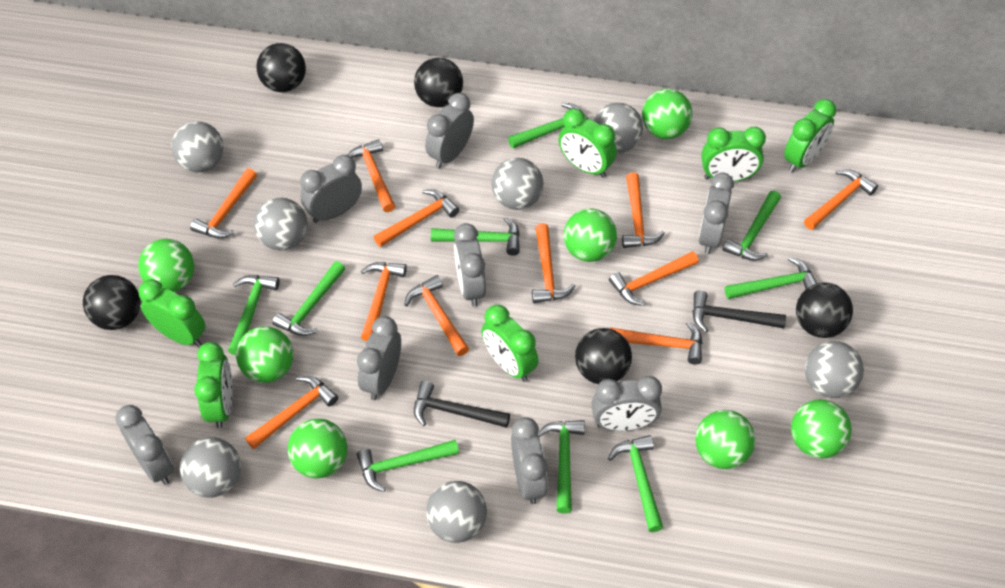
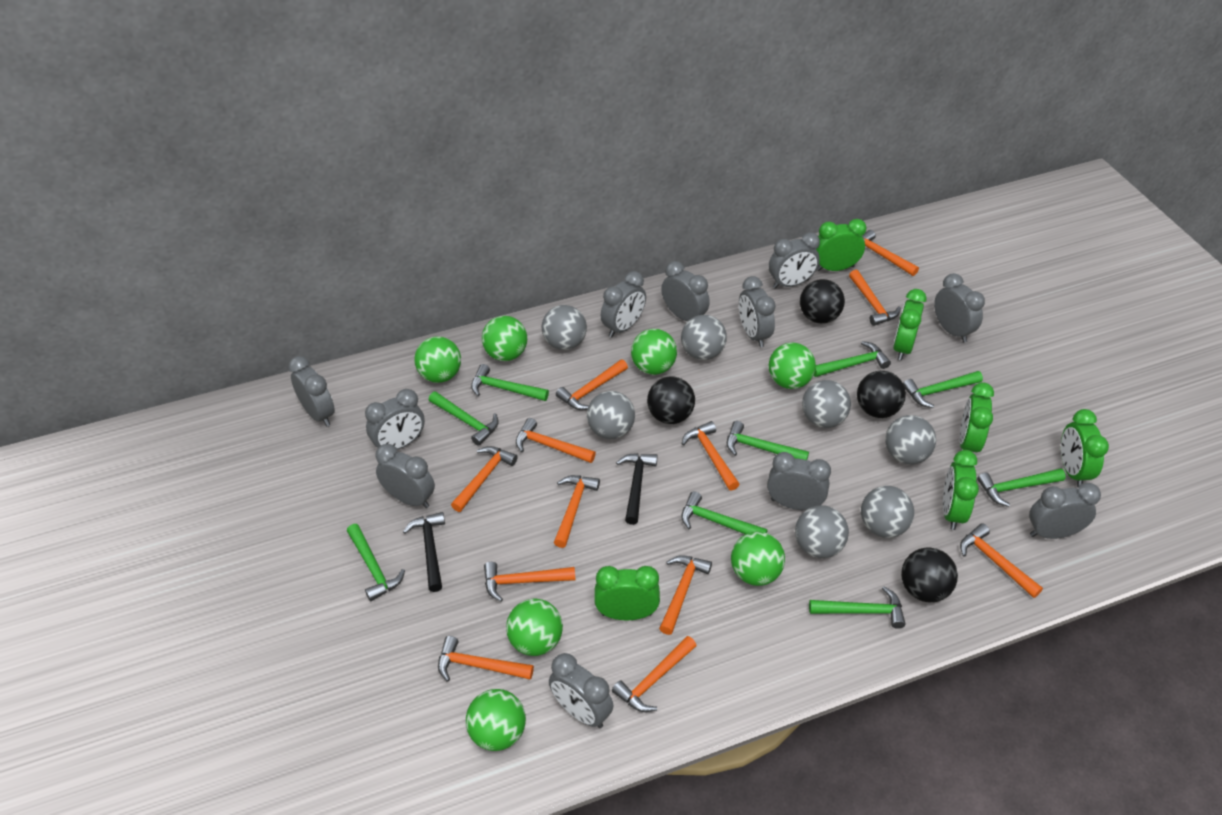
black ball: 5 -> 4
grey clock: 8 -> 11
orange hammer: 11 -> 12

